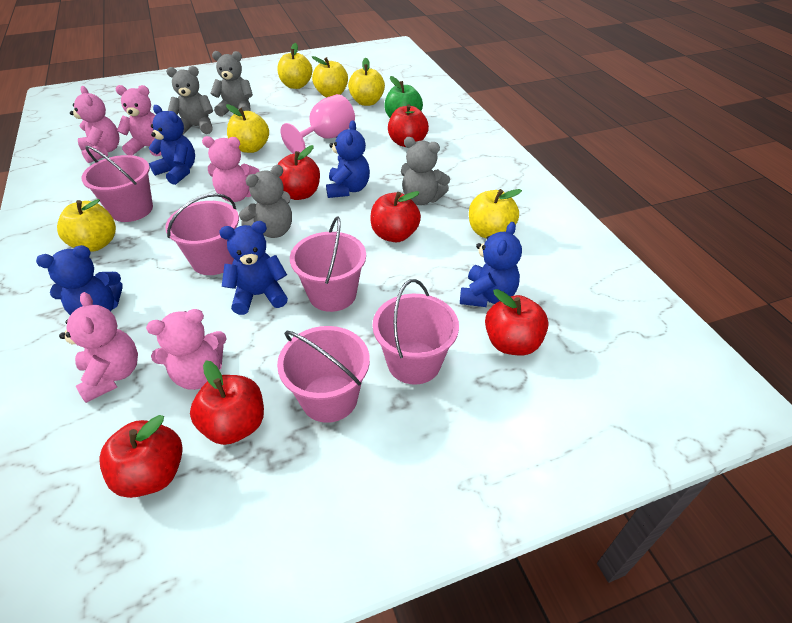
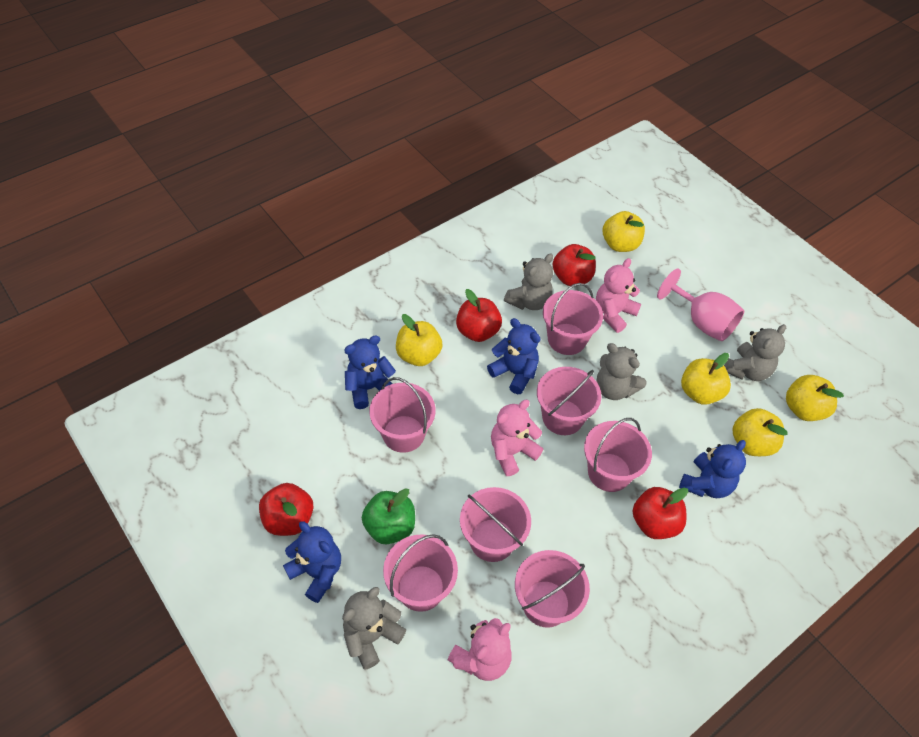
blue teddy bear: 5 -> 4
pink bucket: 5 -> 7
pink teddy bear: 5 -> 3
red apple: 6 -> 4
yellow apple: 6 -> 5

